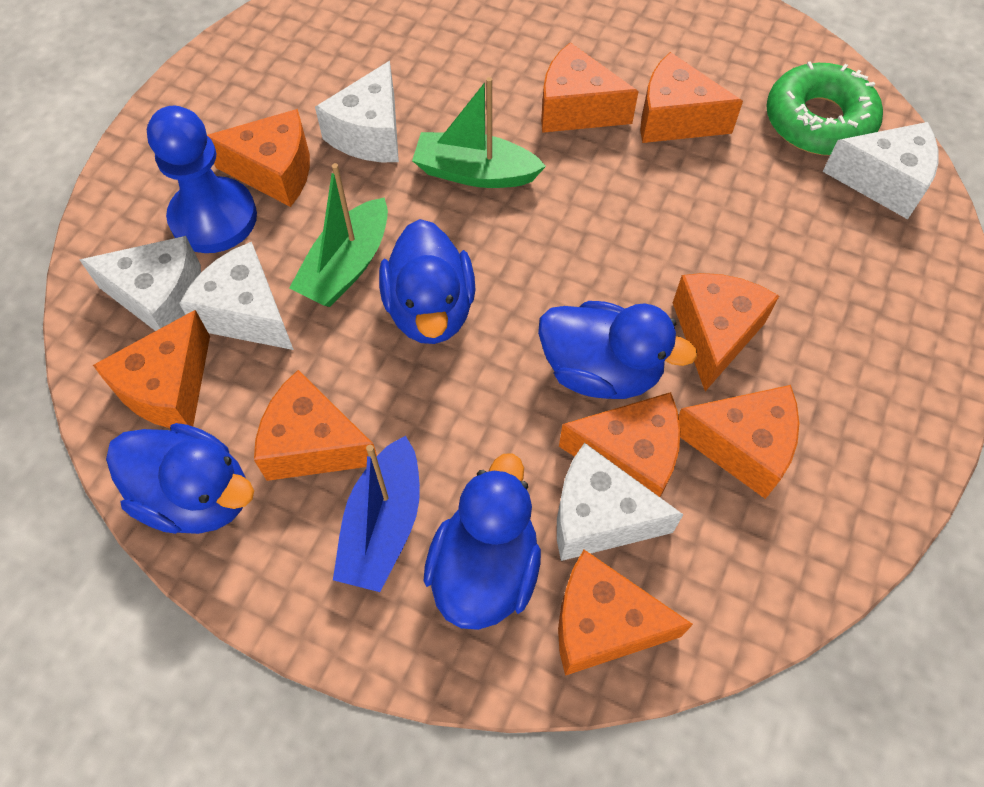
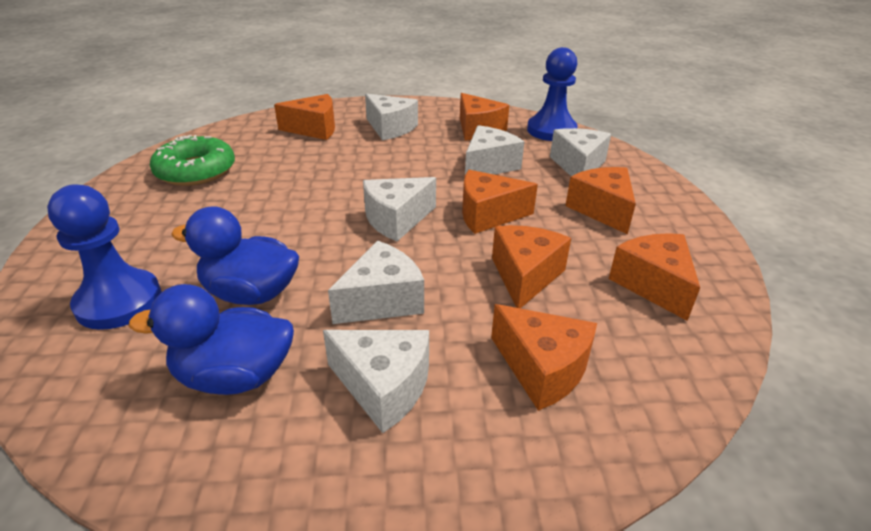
blue boat: 1 -> 0
blue duck: 4 -> 2
blue pawn: 1 -> 2
green boat: 2 -> 0
orange cheese: 9 -> 7
white cheese: 5 -> 6

